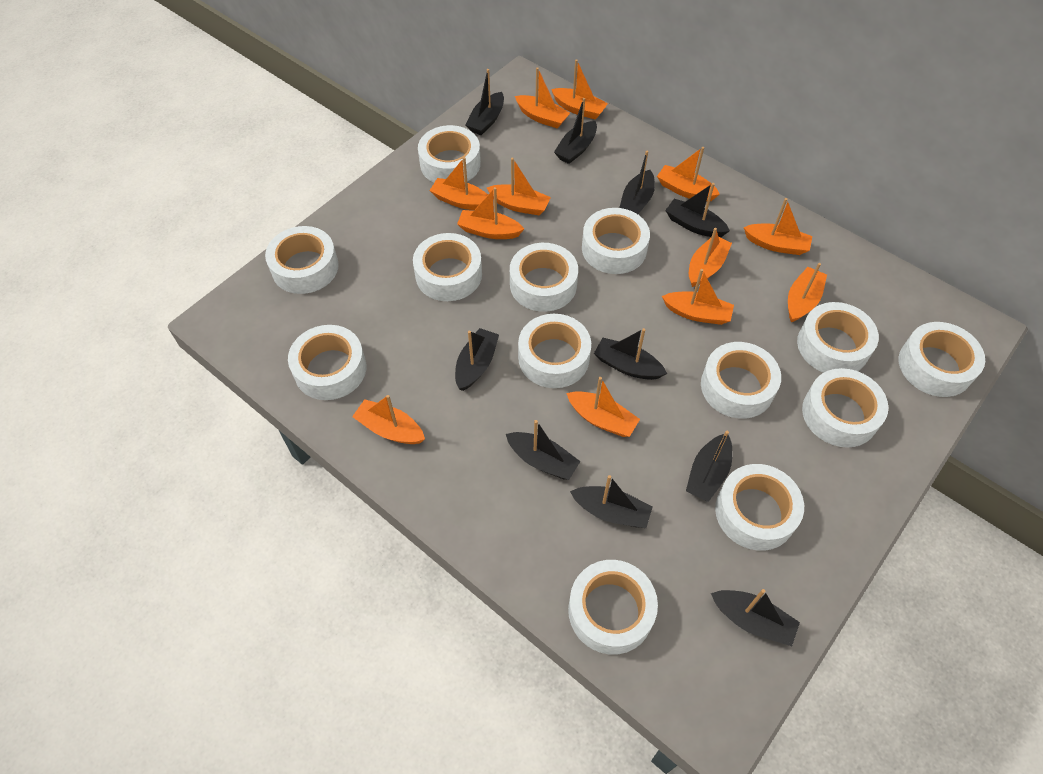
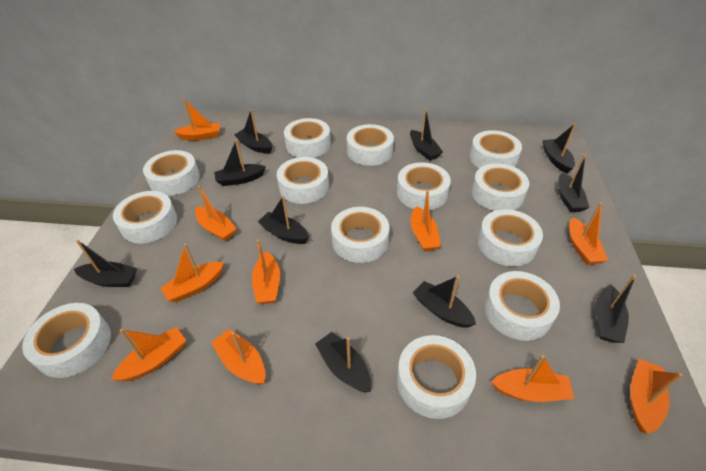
orange boat: 12 -> 10

